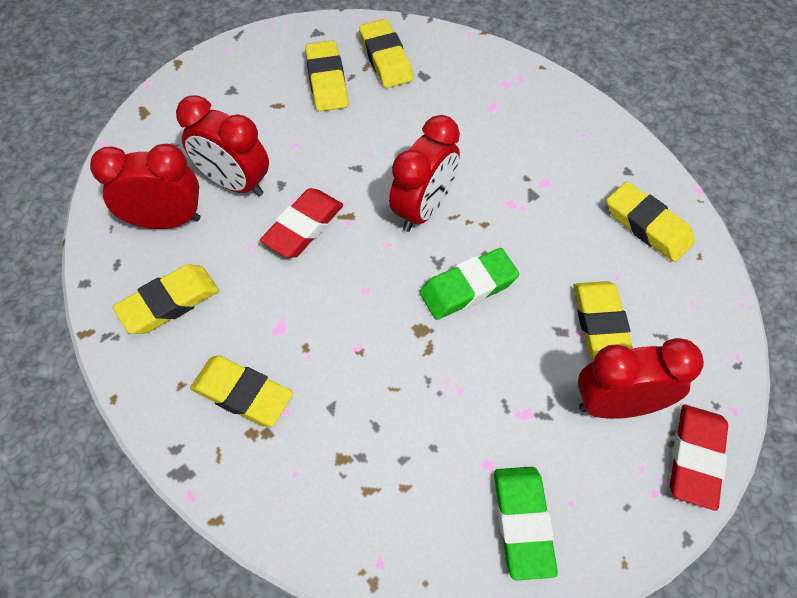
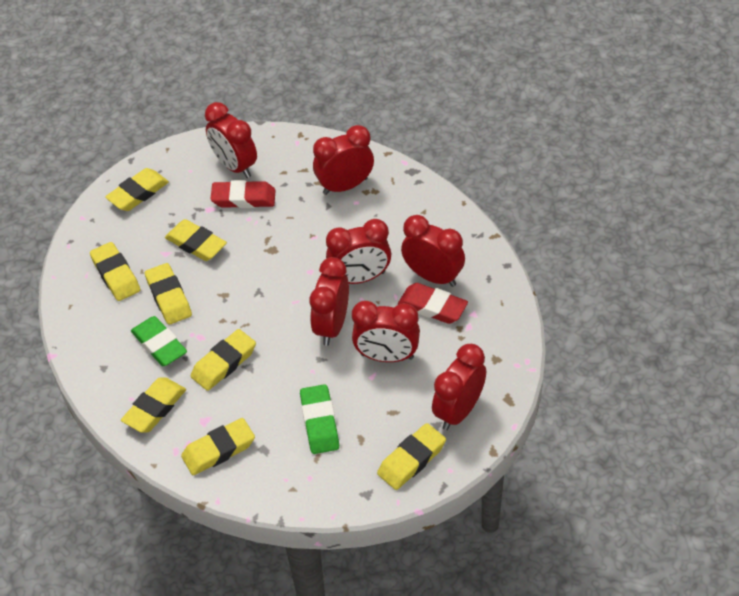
red clock: 4 -> 7
yellow eraser: 6 -> 8

